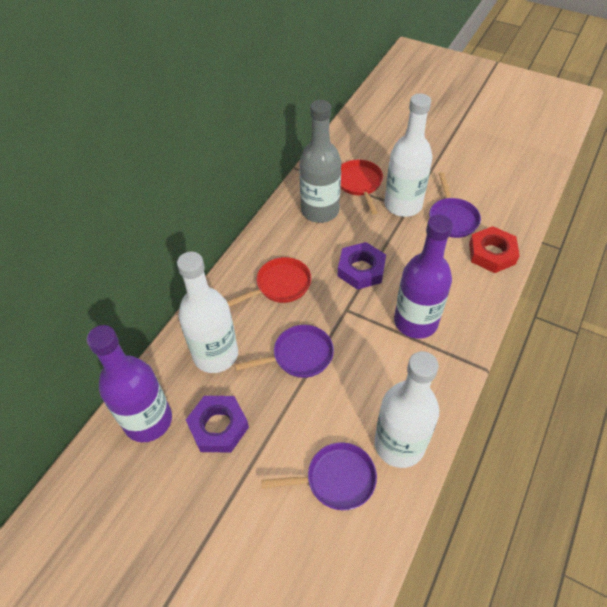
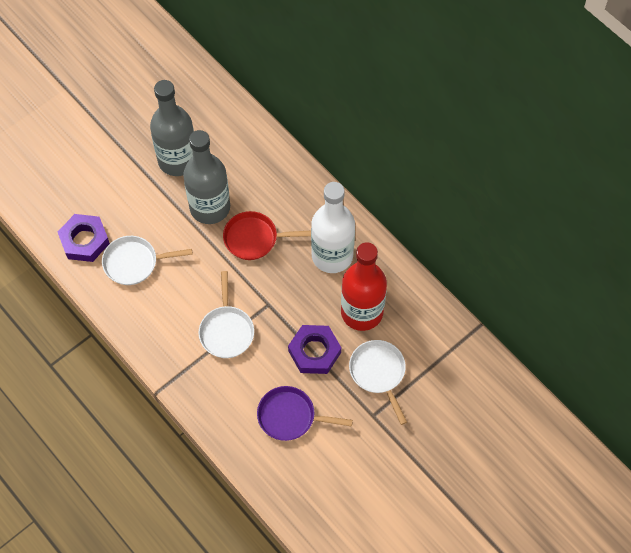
grey bottle: 1 -> 2
purple bottle: 2 -> 0
purple pan: 3 -> 1
red bottle: 0 -> 1
red nut: 1 -> 0
red pan: 2 -> 1
white bottle: 3 -> 1
white pan: 0 -> 3

